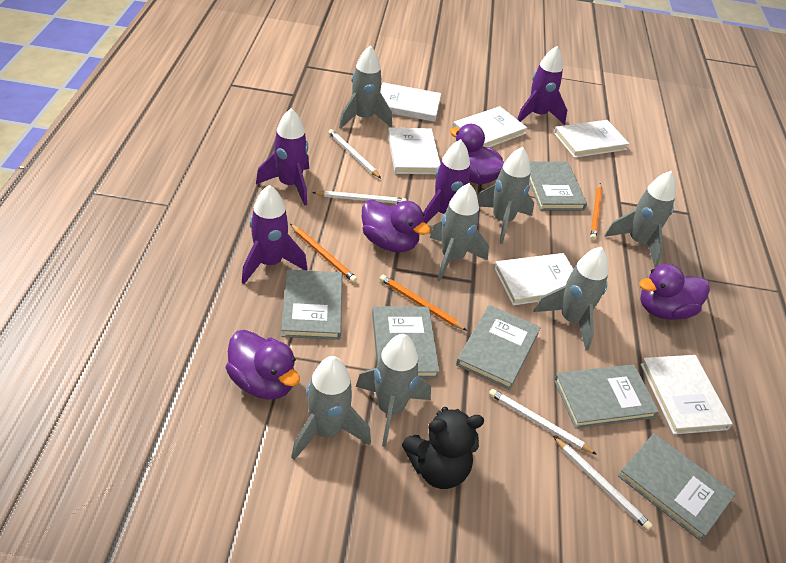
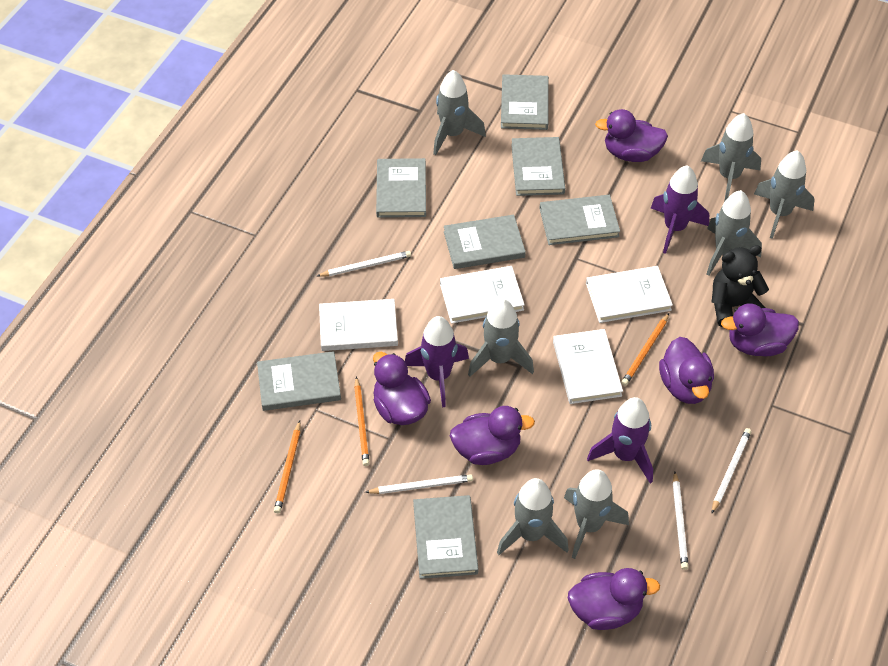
grey book: 6 -> 7
purple duck: 4 -> 6
purple rocket: 4 -> 3
white book: 6 -> 4

